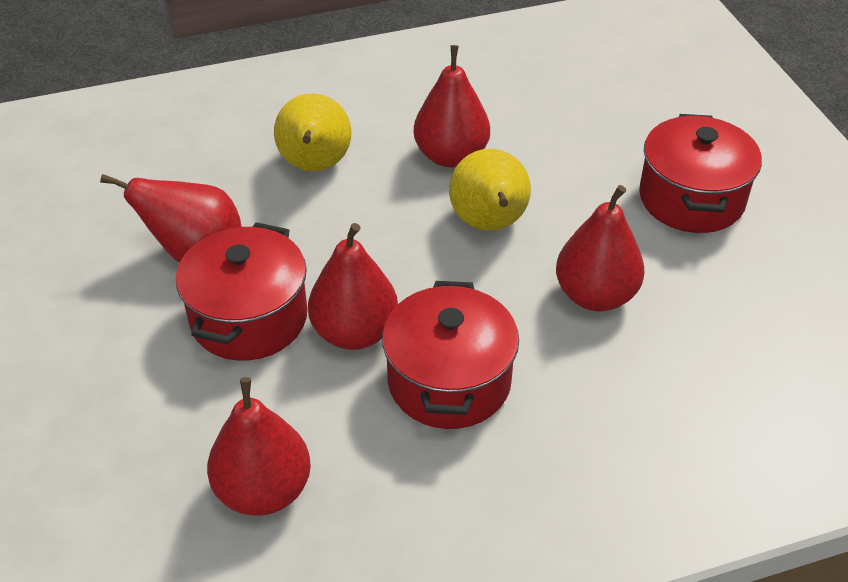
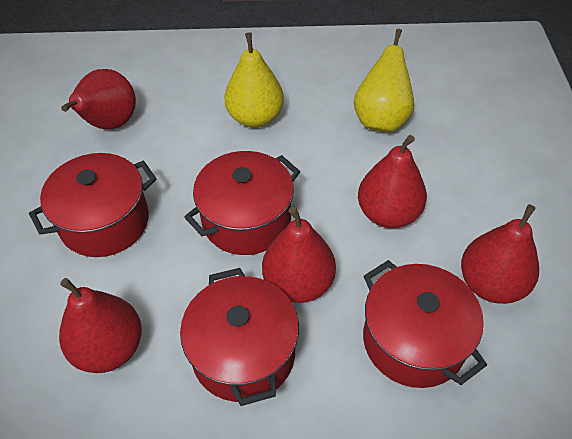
red pot: 3 -> 4

